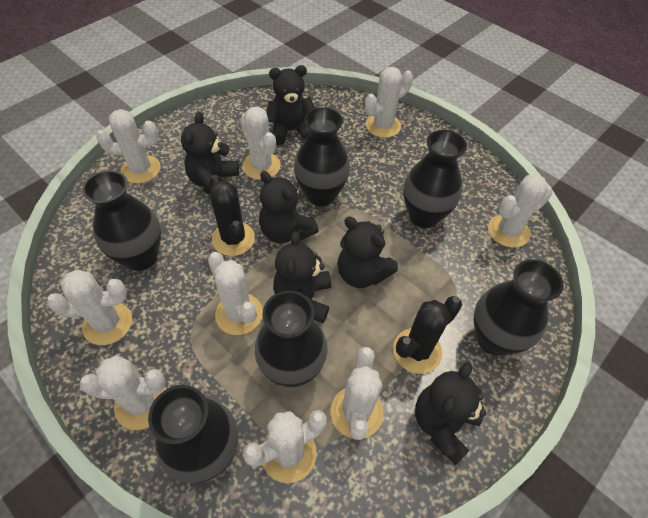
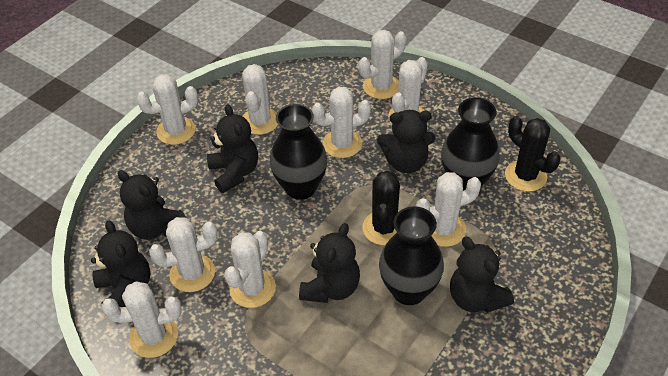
black vase: 6 -> 3

